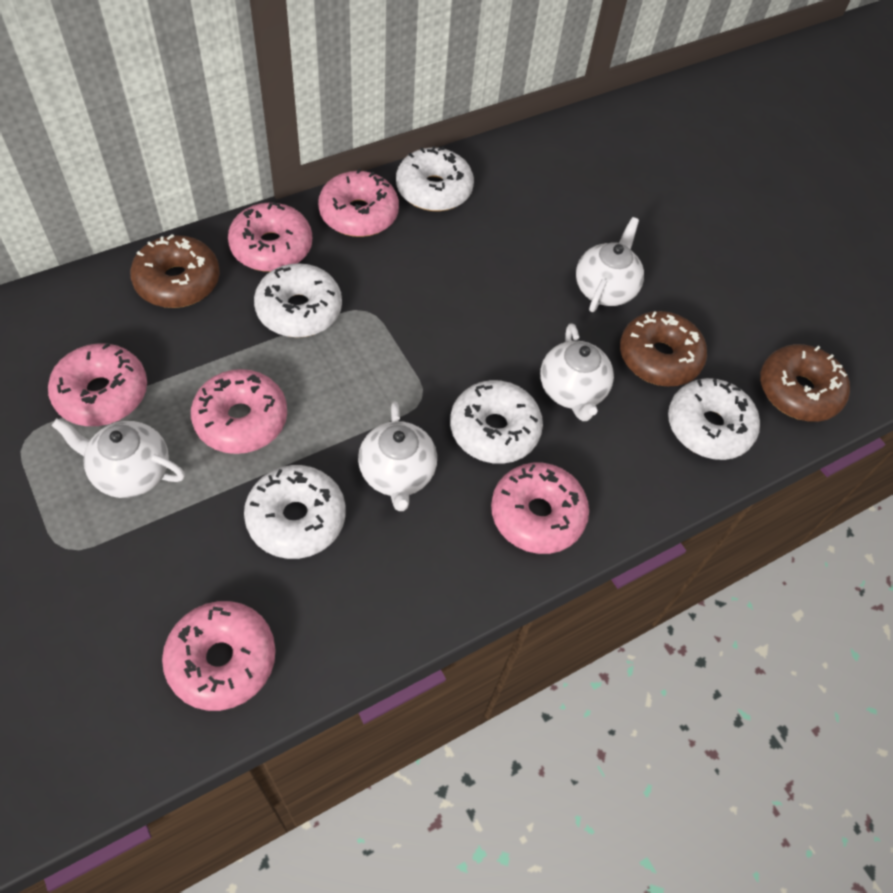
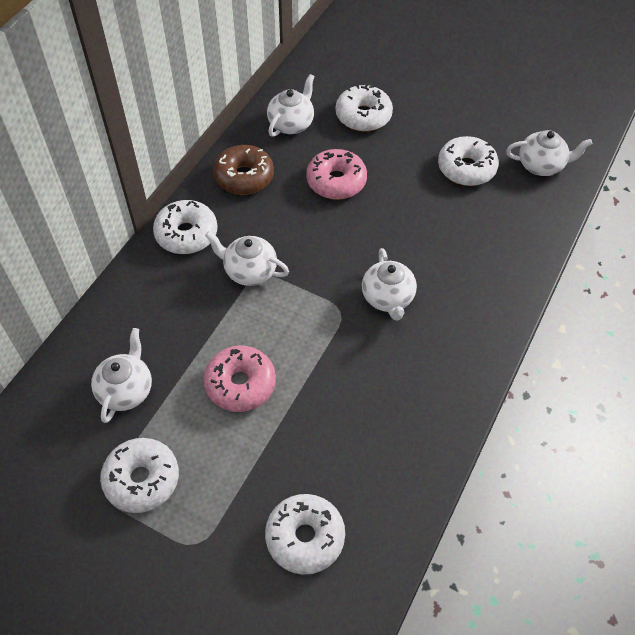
brown donut: 3 -> 1
pink donut: 6 -> 2
white teapot: 4 -> 5

